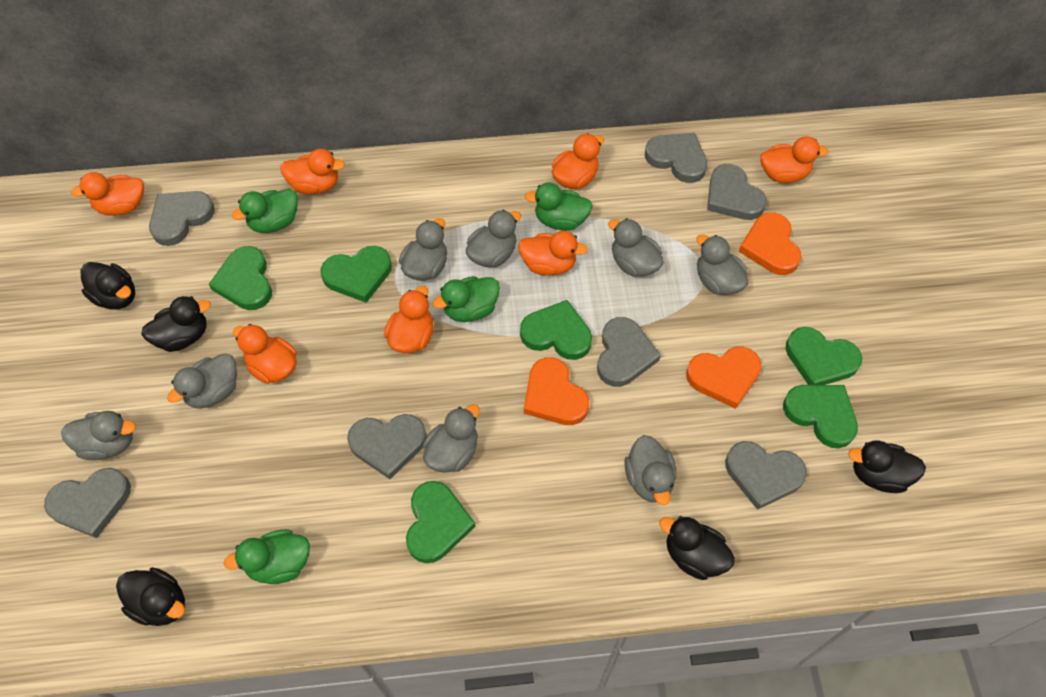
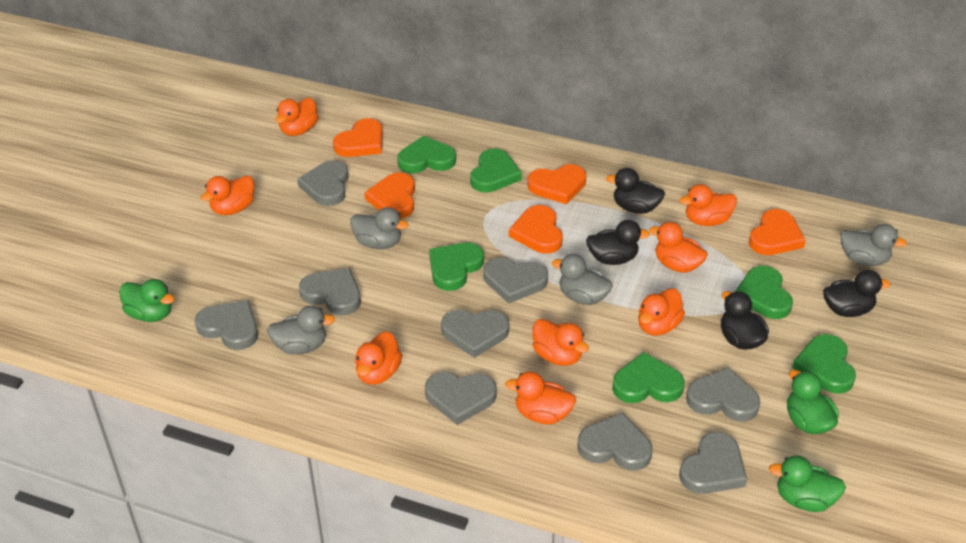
black duck: 5 -> 4
green duck: 4 -> 3
grey duck: 8 -> 4
grey heart: 7 -> 9
orange duck: 7 -> 8
orange heart: 3 -> 5

